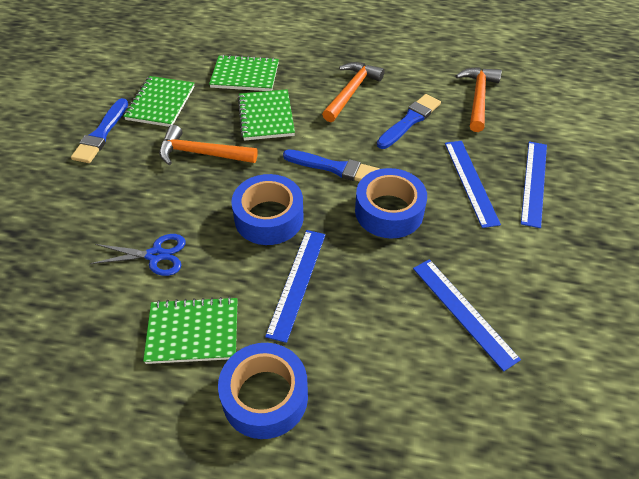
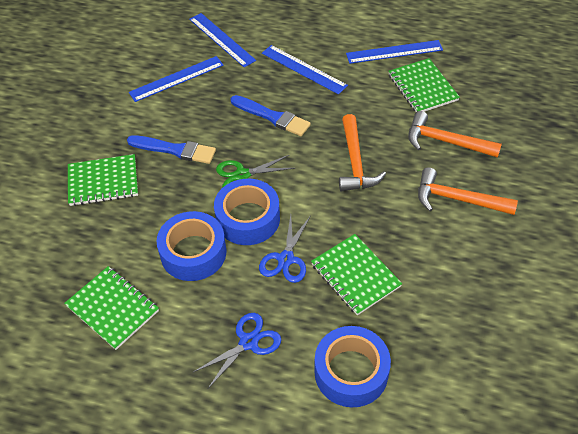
blue brush: 3 -> 2
blue scissors: 1 -> 2
green scissors: 0 -> 1

